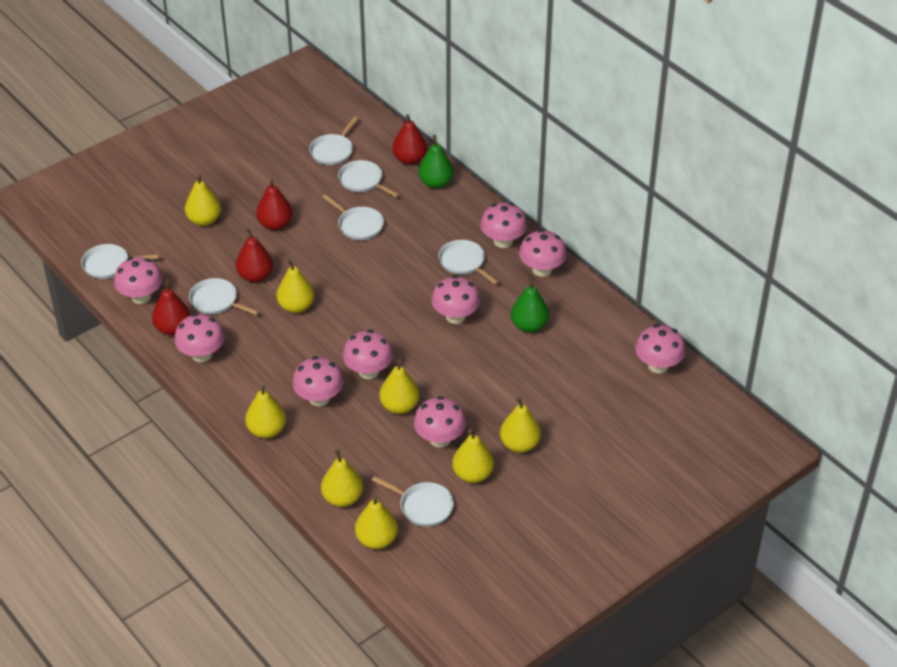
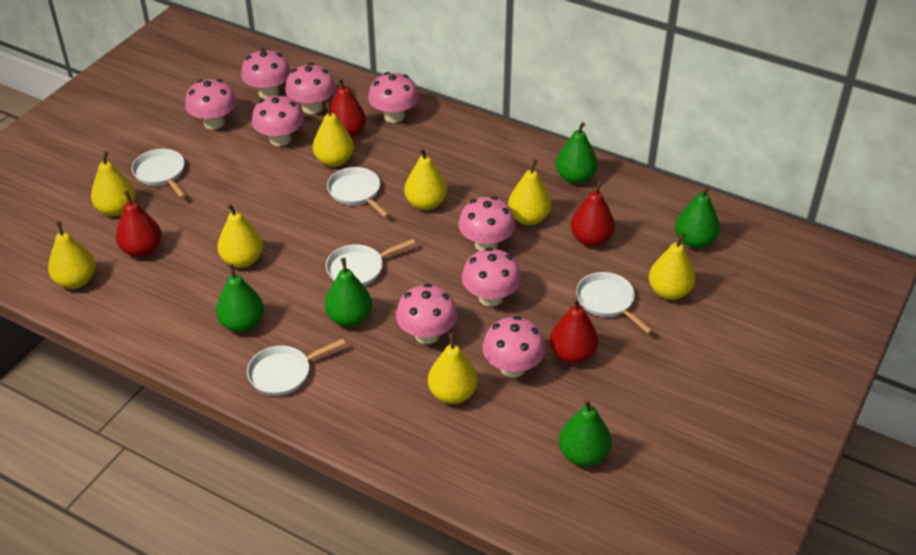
green pear: 2 -> 5
white pan: 7 -> 5

